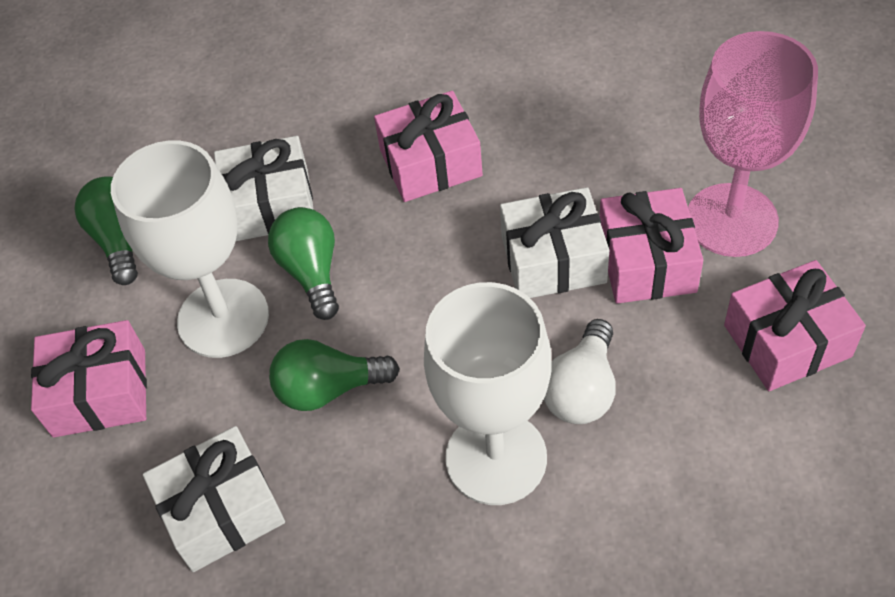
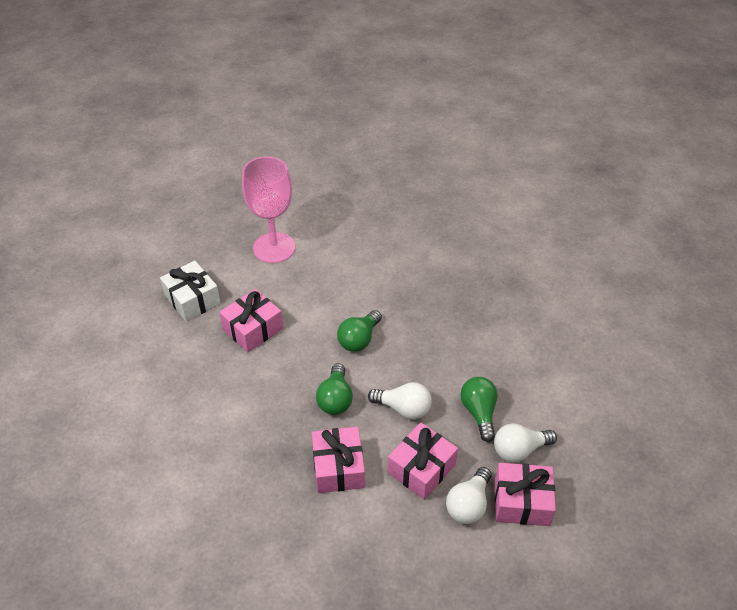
white gift: 3 -> 1
white goblet: 2 -> 0
white light bulb: 1 -> 3

